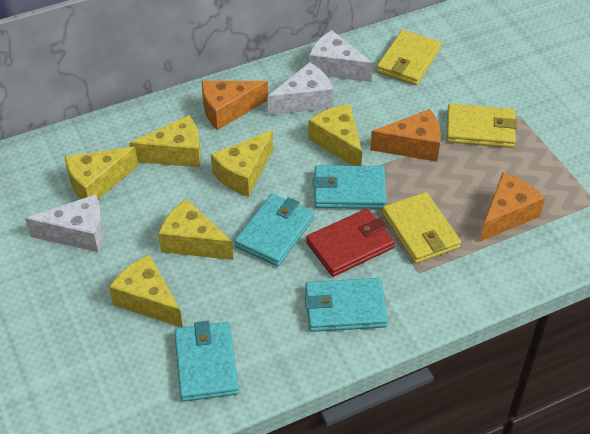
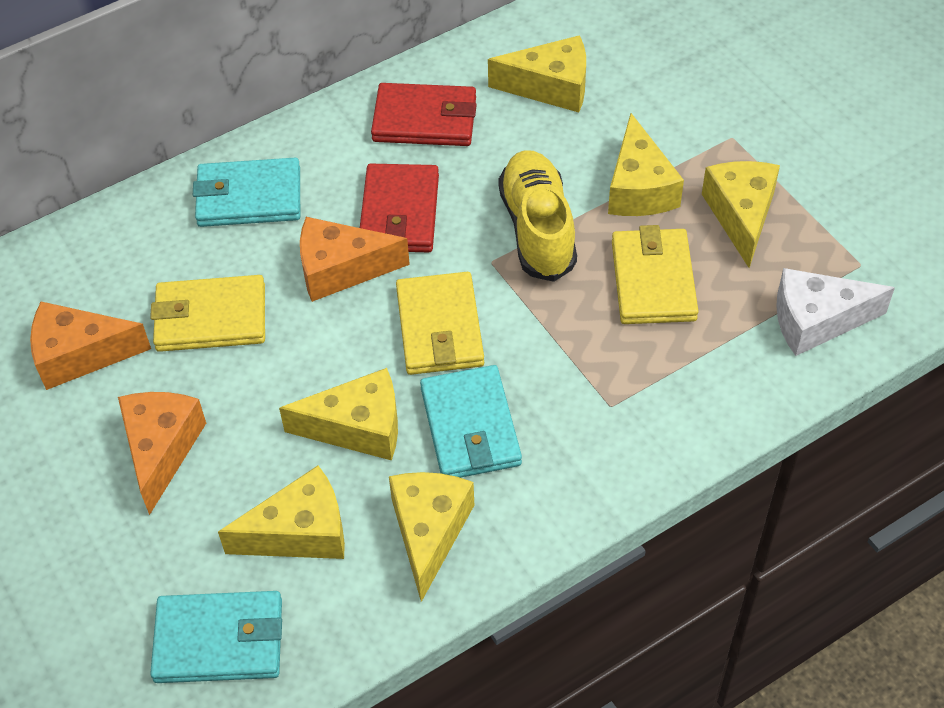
red wallet: 1 -> 2
turquoise wallet: 4 -> 3
white cheese: 3 -> 1
yellow shoe: 0 -> 1

